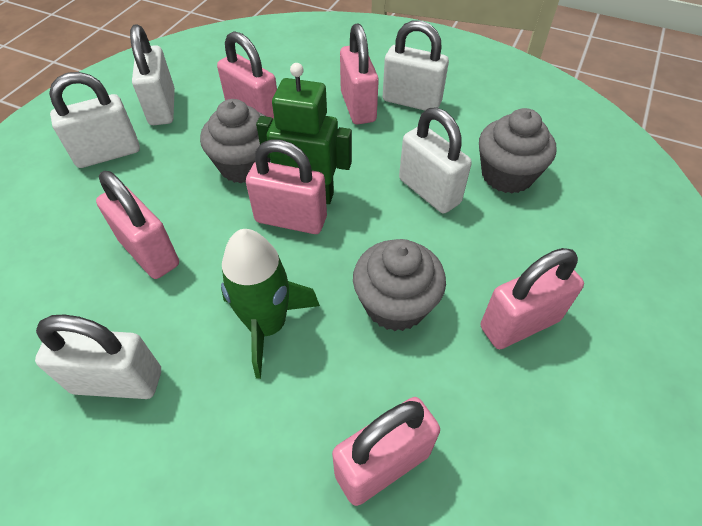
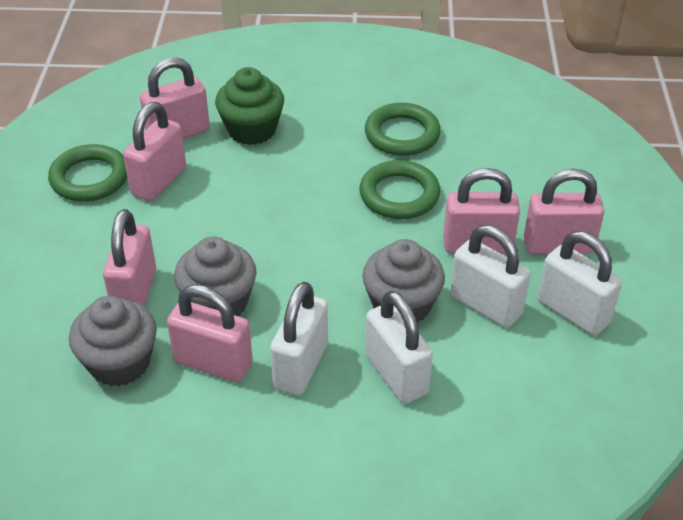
green cupcake: 0 -> 1
green ring: 0 -> 3
green robot: 1 -> 0
green rocket: 1 -> 0
white padlock: 5 -> 4

